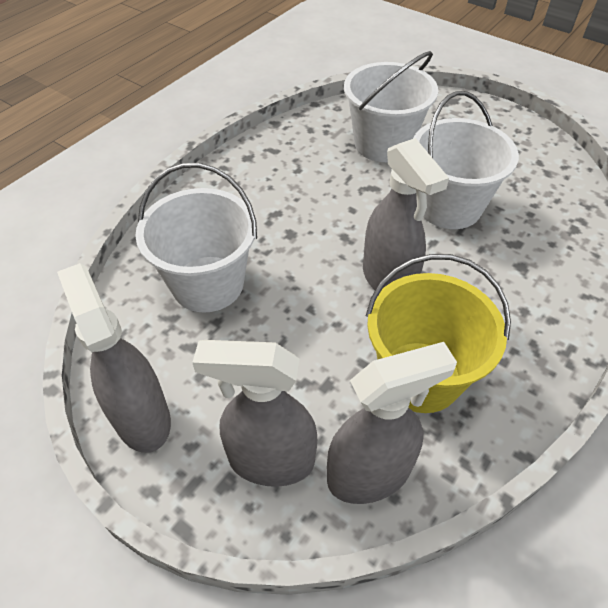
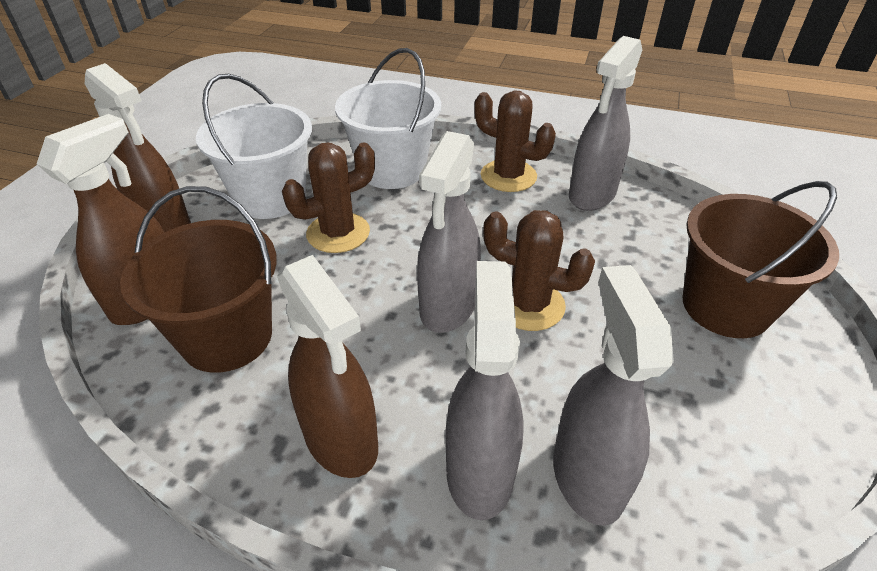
brown bucket: 0 -> 2
brown cactus: 0 -> 3
brown spray bottle: 0 -> 3
white bucket: 3 -> 2
yellow bucket: 1 -> 0

